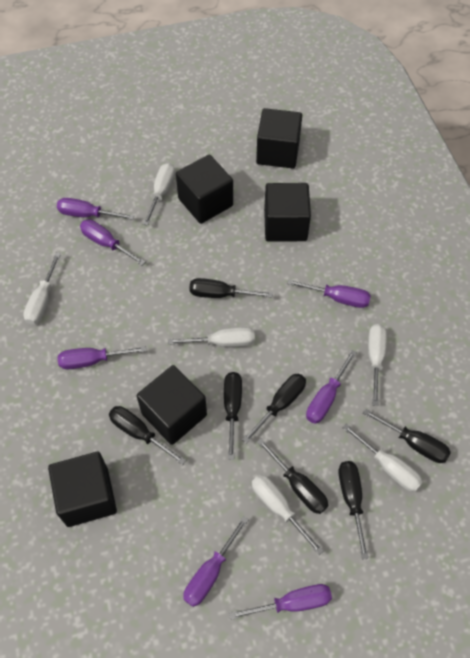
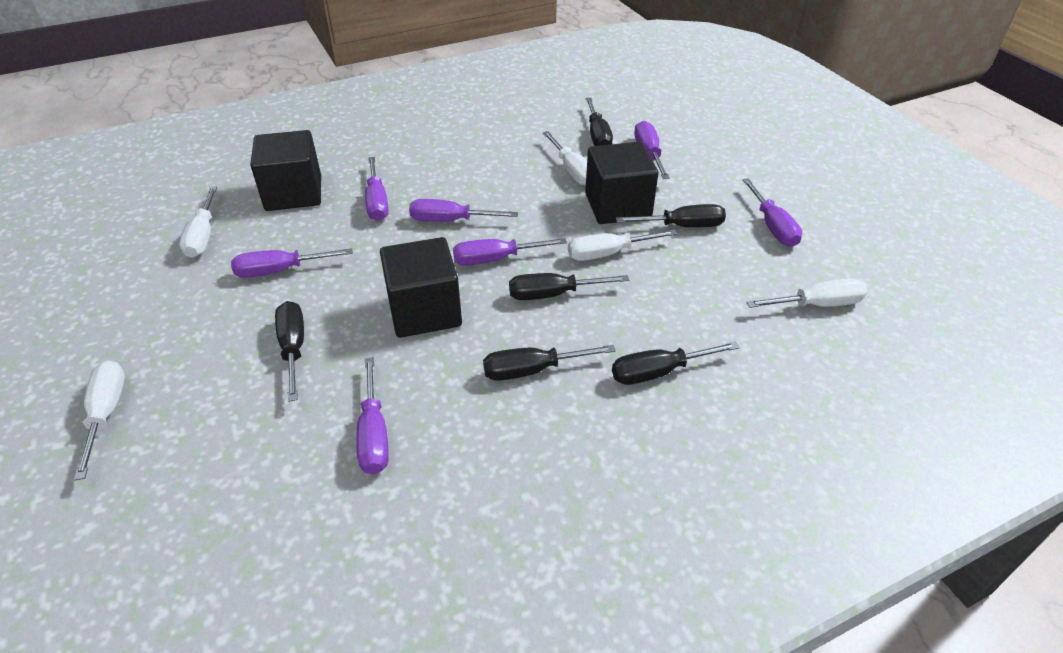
black cube: 5 -> 3
black screwdriver: 7 -> 6
white screwdriver: 6 -> 5

